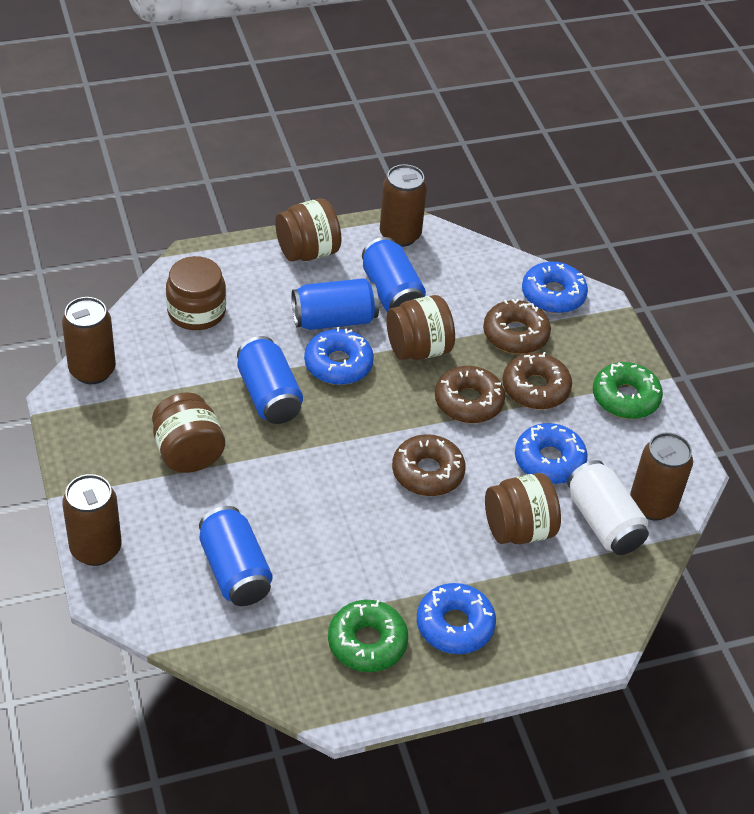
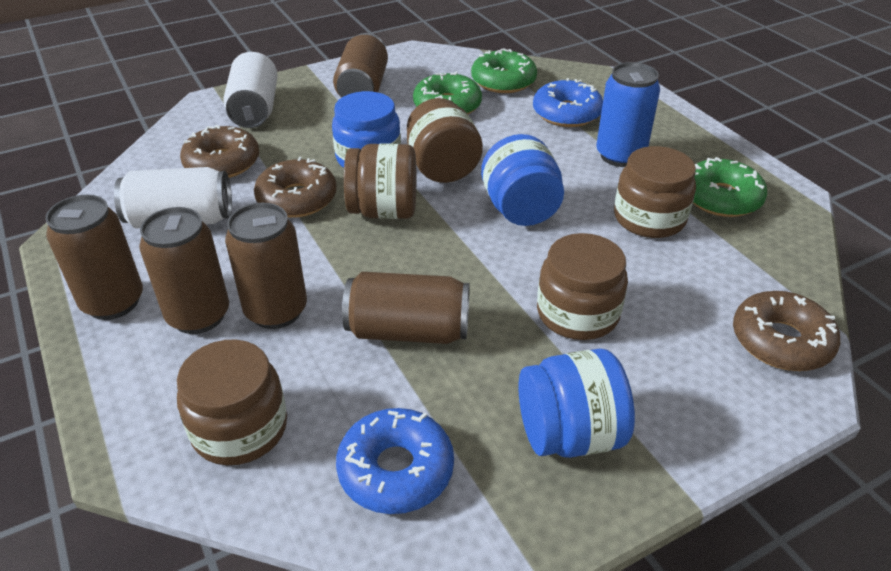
blue can: 4 -> 1
blue donut: 4 -> 2
blue jar: 0 -> 3
brown can: 4 -> 5
brown donut: 4 -> 3
green donut: 2 -> 3
white can: 1 -> 2

